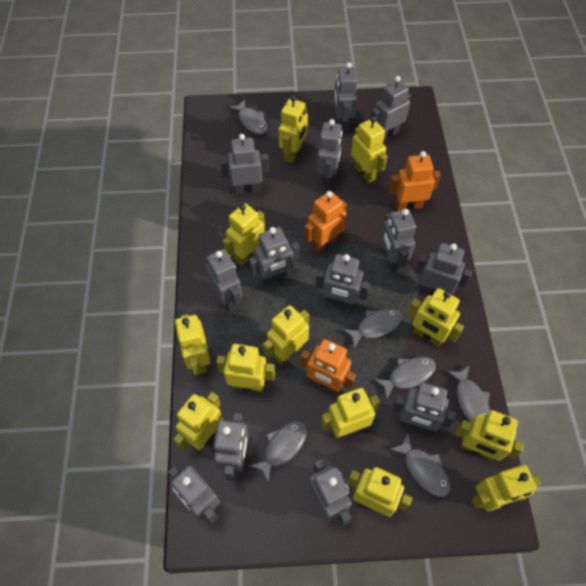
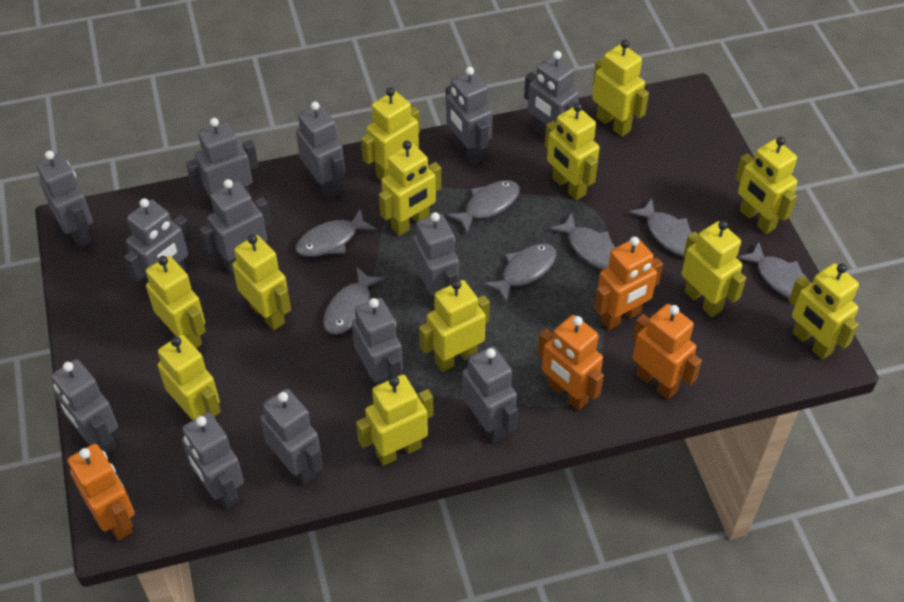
grey fish: 6 -> 7
orange robot: 3 -> 4

